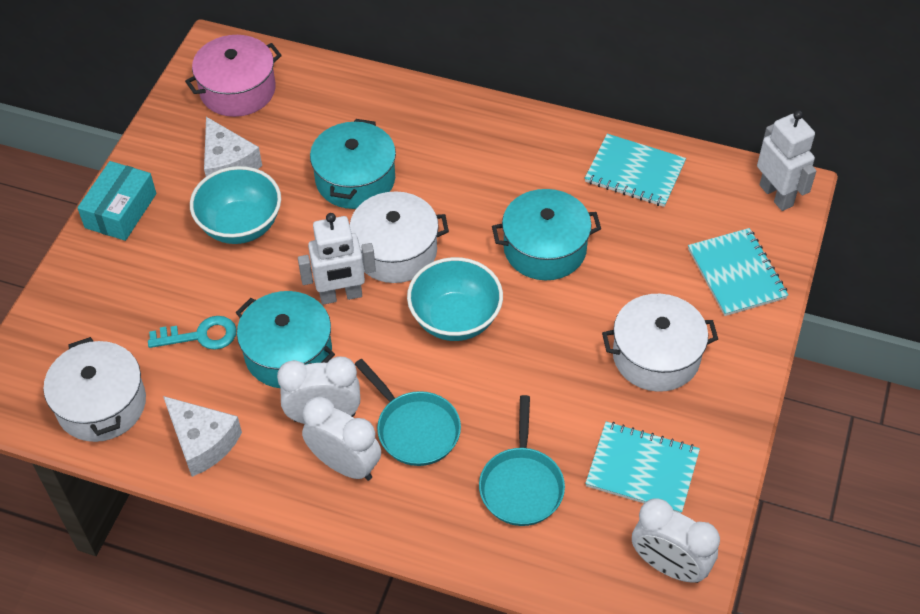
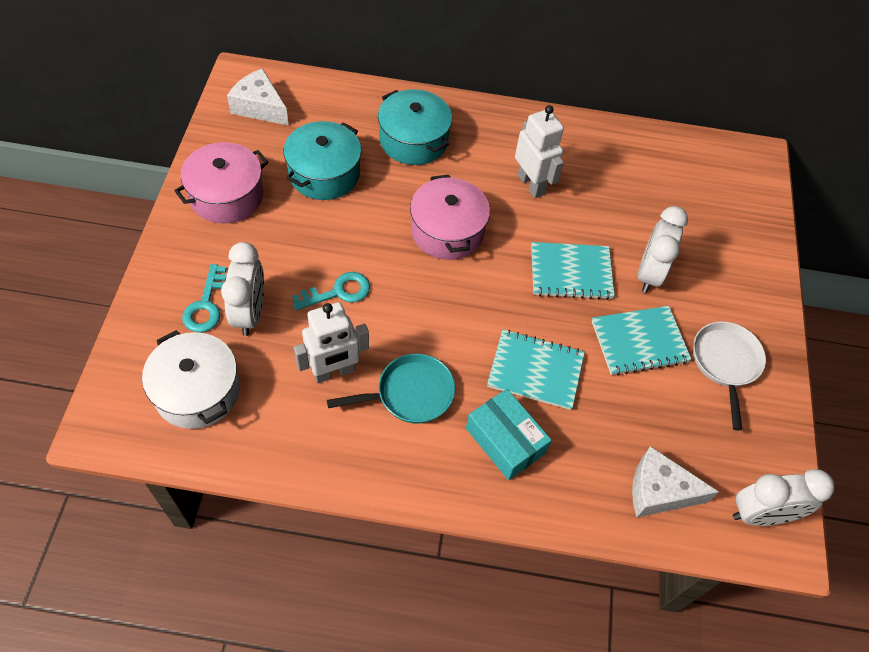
pink pot: 1 -> 2
turquoise bowl: 2 -> 0
turquoise key: 1 -> 2
turquoise pan: 2 -> 1
turquoise pot: 3 -> 2
white pan: 0 -> 1
white pot: 3 -> 1

